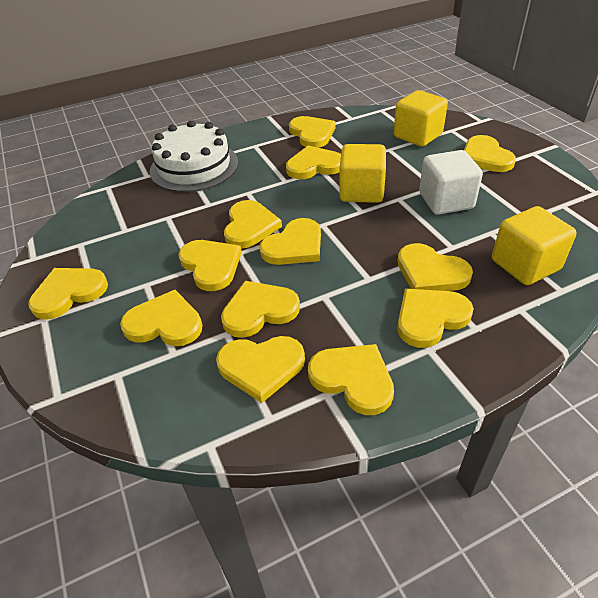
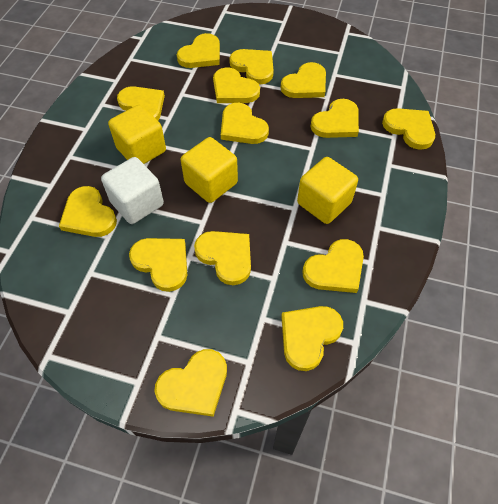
white cake: 1 -> 0
yellow heart: 13 -> 14

